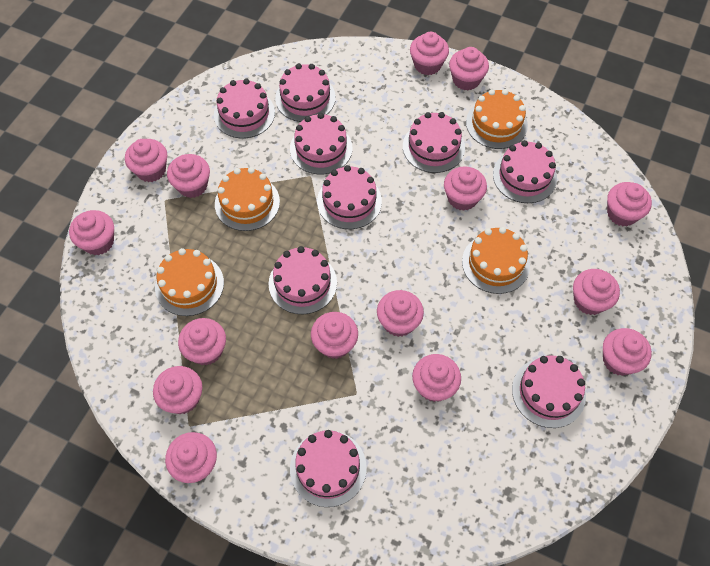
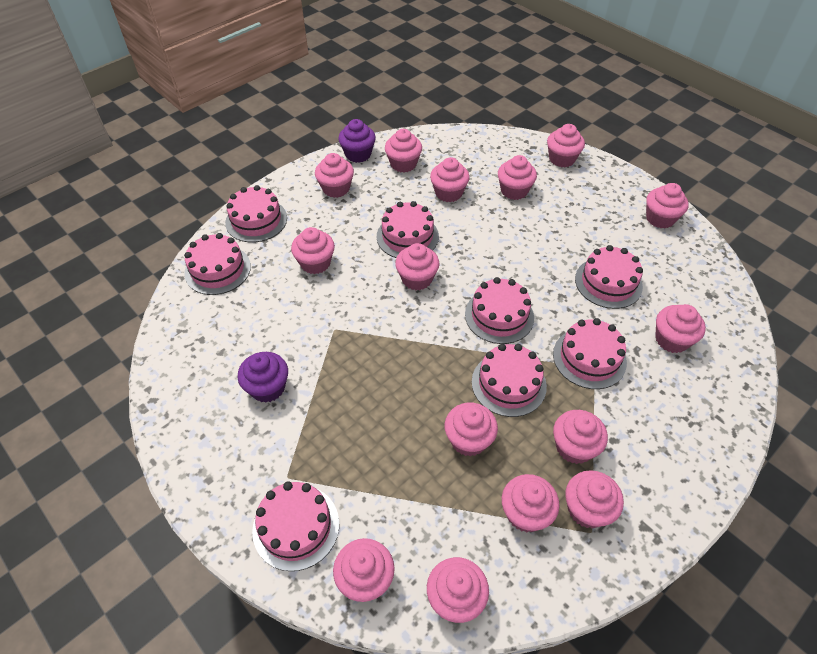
orange cake: 4 -> 0
pink cake: 9 -> 8
purple cupcake: 0 -> 2

